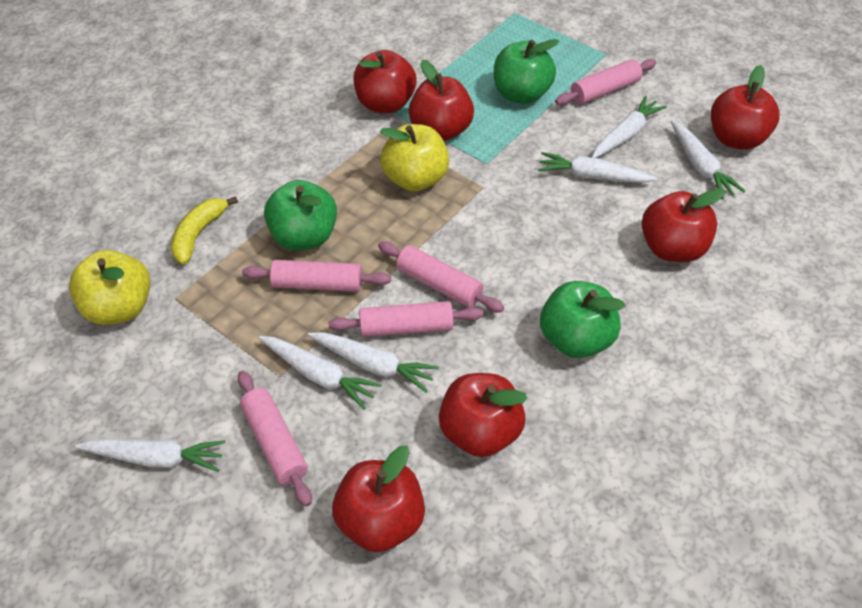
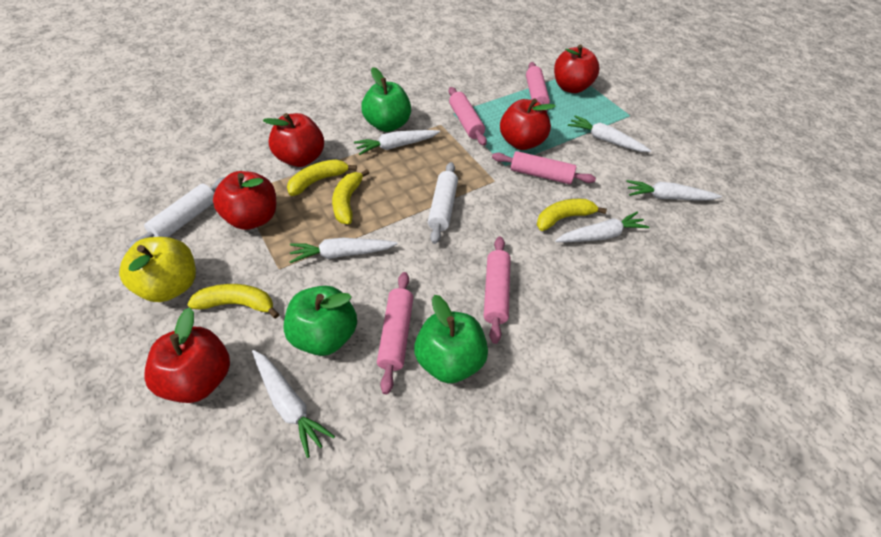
red apple: 6 -> 5
white rolling pin: 0 -> 2
yellow apple: 2 -> 1
yellow banana: 1 -> 4

